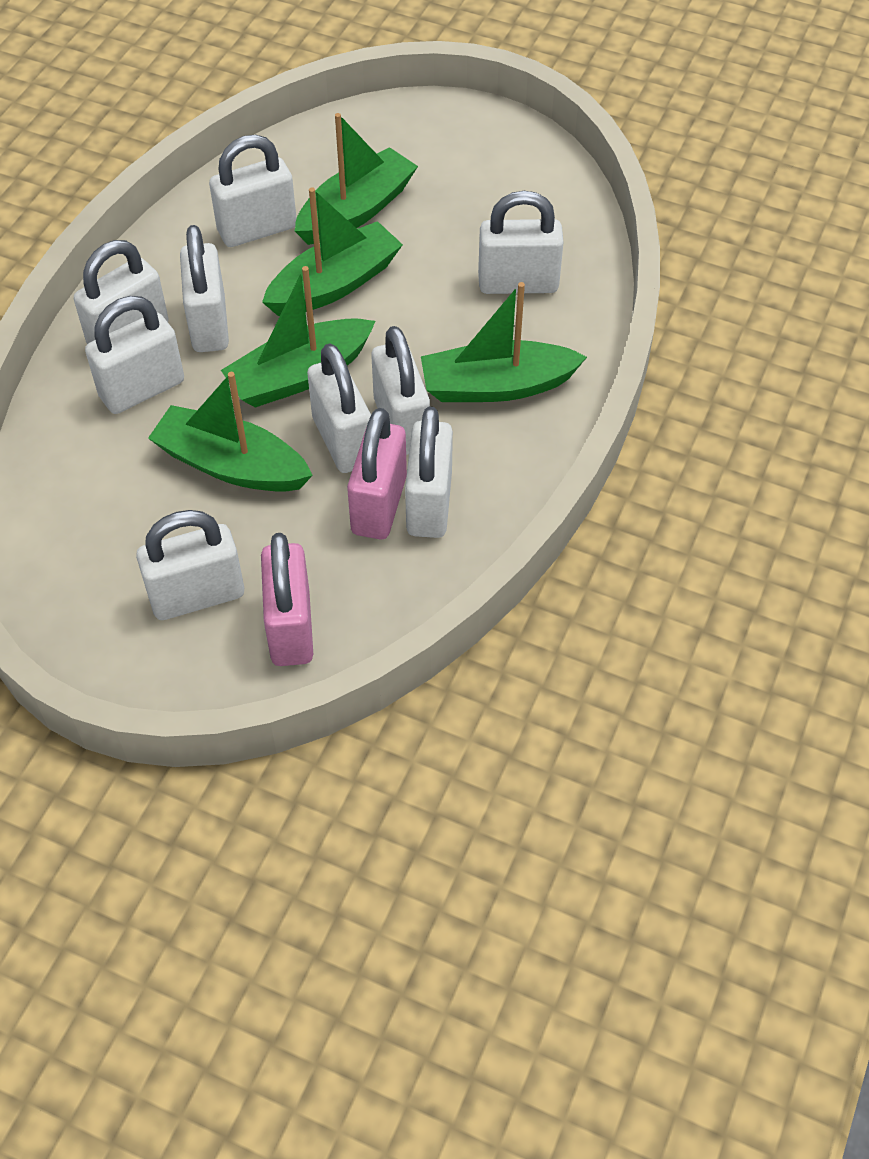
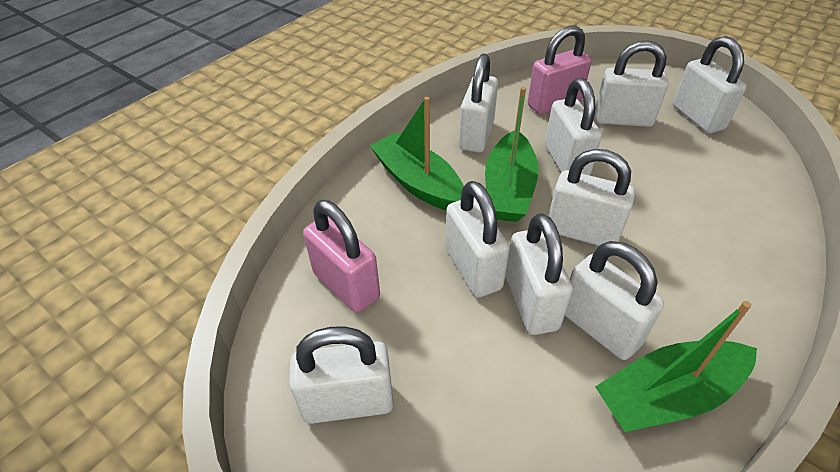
green boat: 5 -> 3

